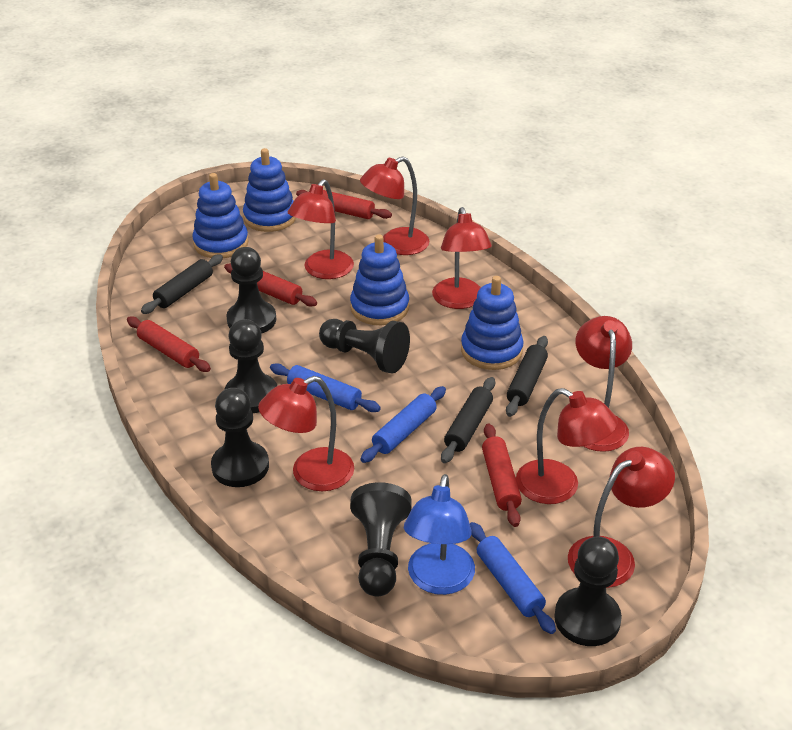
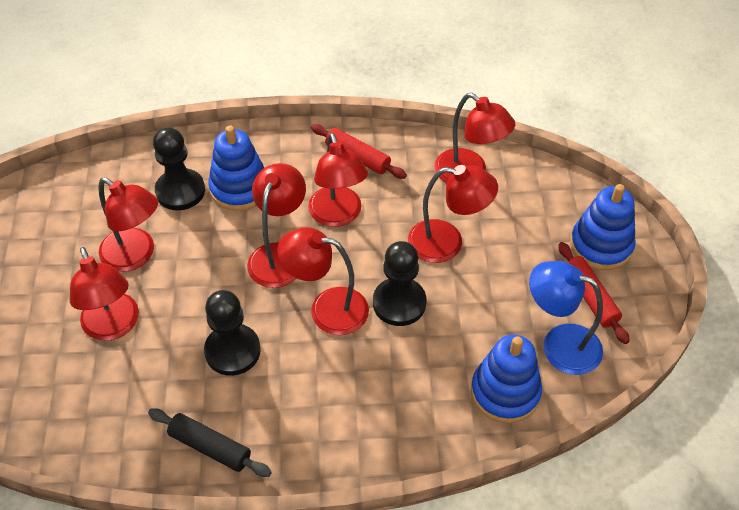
black pawn: 6 -> 3
black rolling pin: 3 -> 1
blue rolling pin: 3 -> 0
blue stacking toy: 4 -> 3
red rolling pin: 4 -> 2

